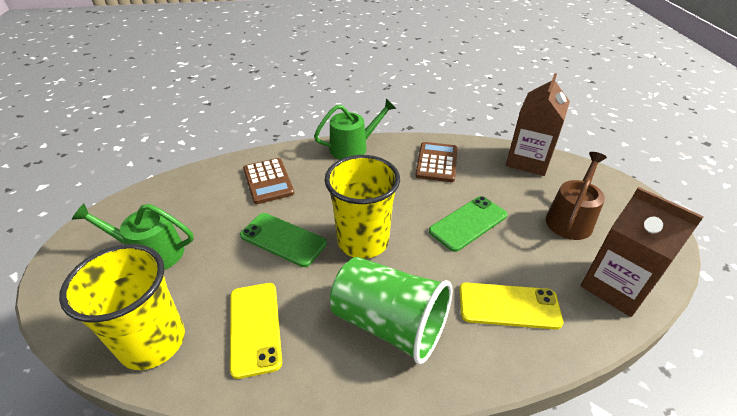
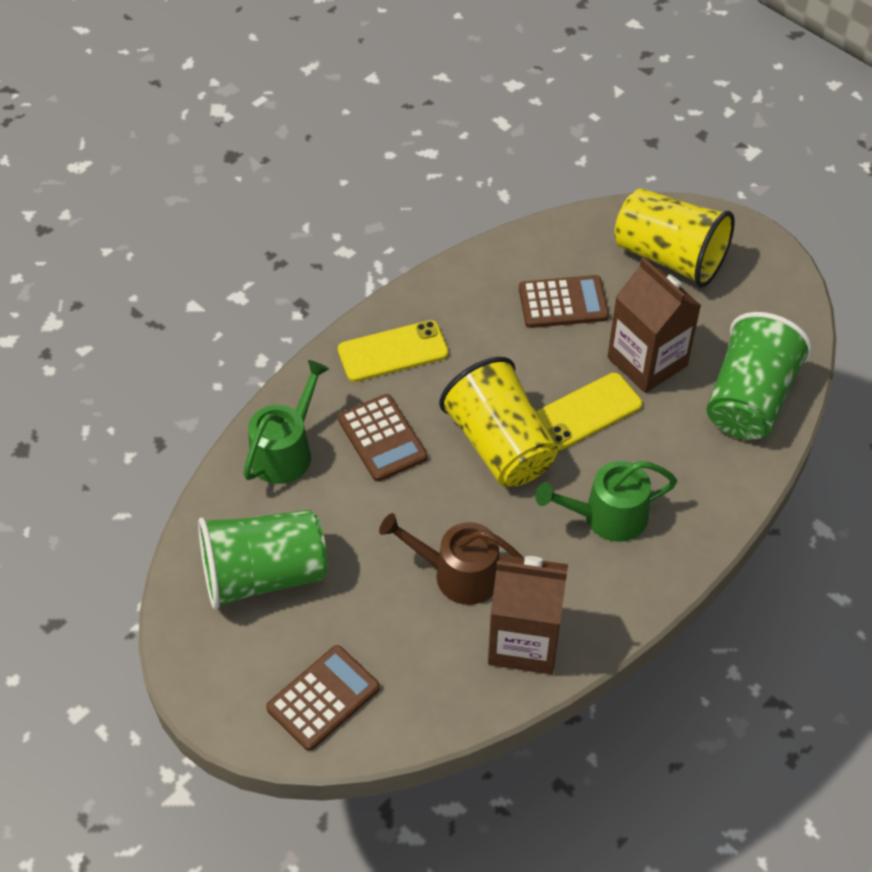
brown calculator: 2 -> 3
green cup: 1 -> 2
green phone: 2 -> 0

